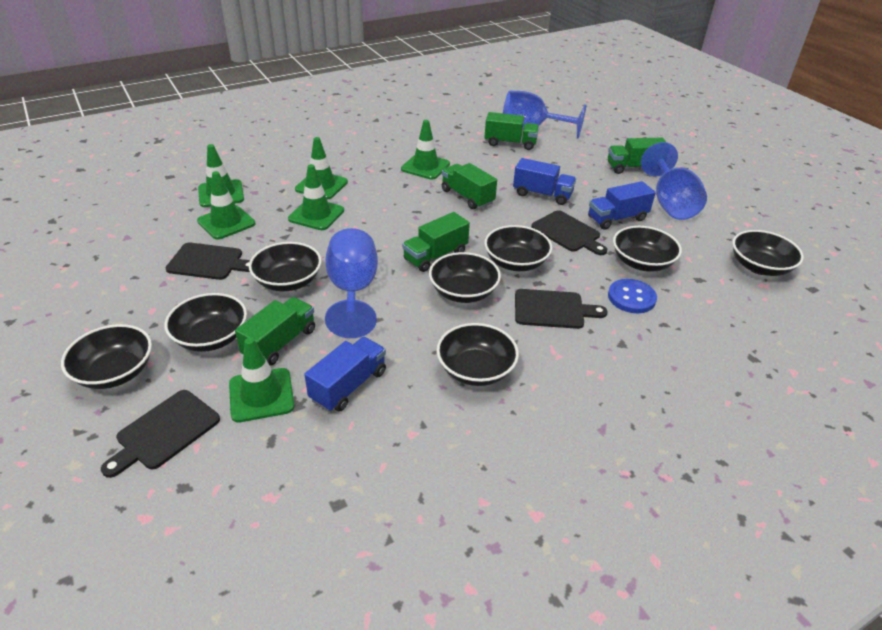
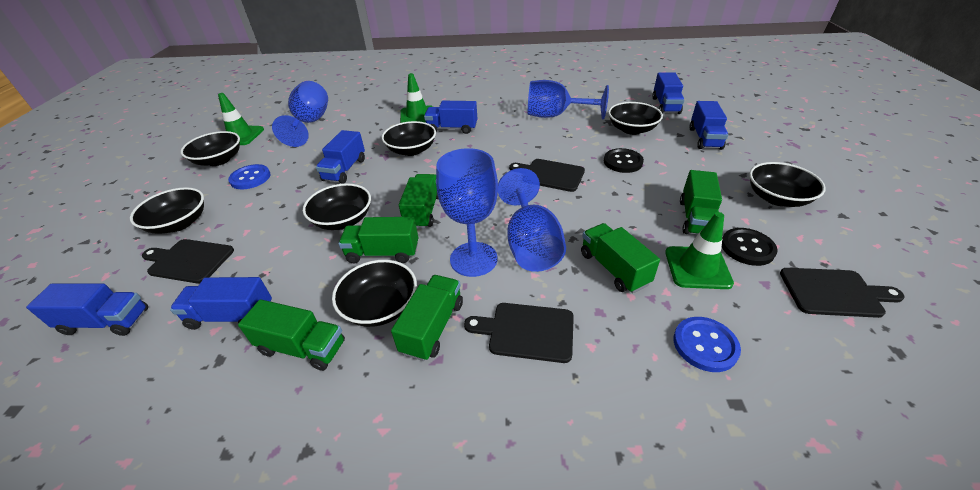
black bowl: 8 -> 7
black button: 0 -> 2
blue button: 1 -> 2
blue goblet: 3 -> 4
blue truck: 3 -> 6
green traffic cone: 6 -> 3
green truck: 5 -> 6

